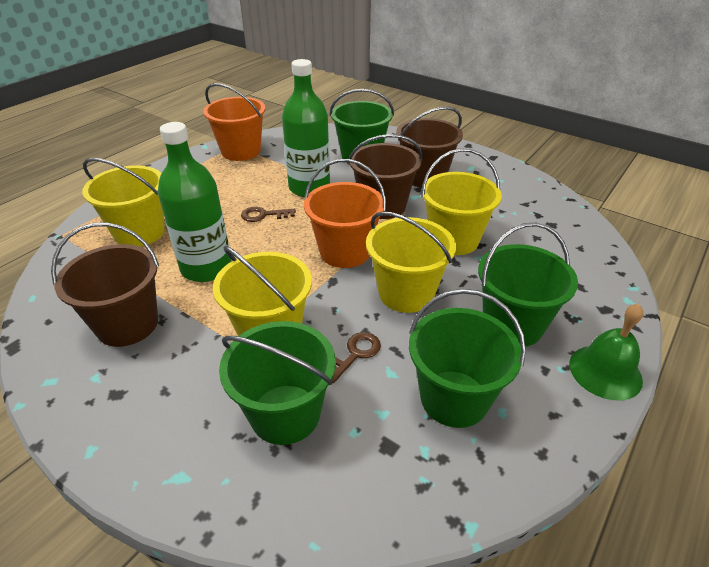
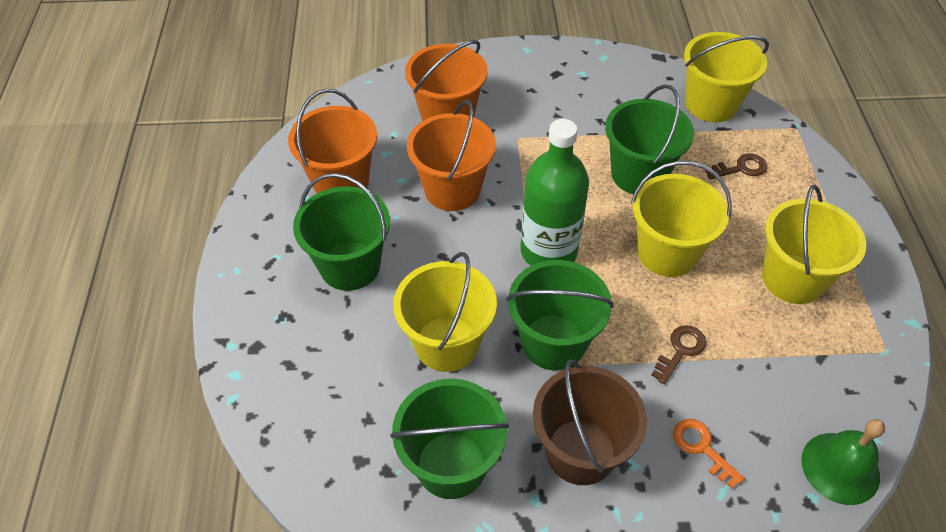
brown bucket: 3 -> 1
green bottle: 2 -> 1
orange bucket: 2 -> 3
orange key: 0 -> 1

